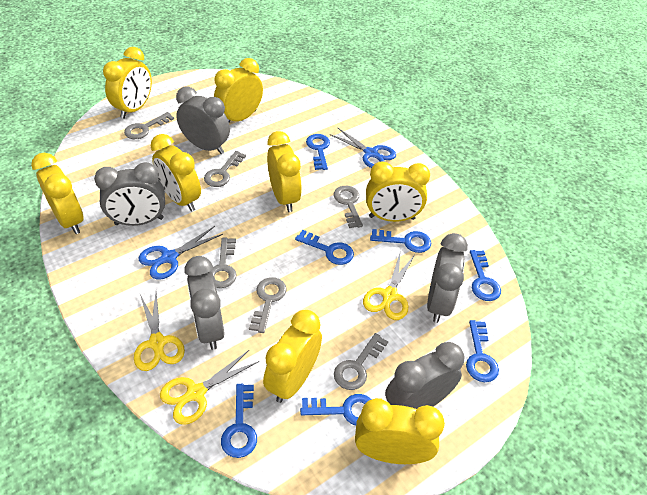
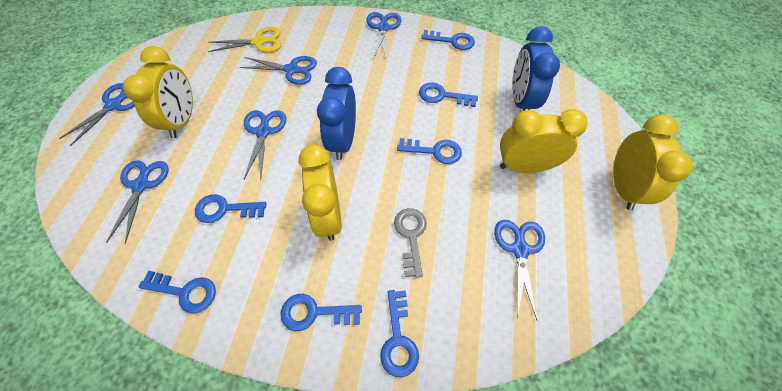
blue clock: 0 -> 2
blue scissors: 2 -> 6
grey clock: 5 -> 0
grey key: 6 -> 1
yellow clock: 8 -> 4
yellow scissors: 3 -> 1

